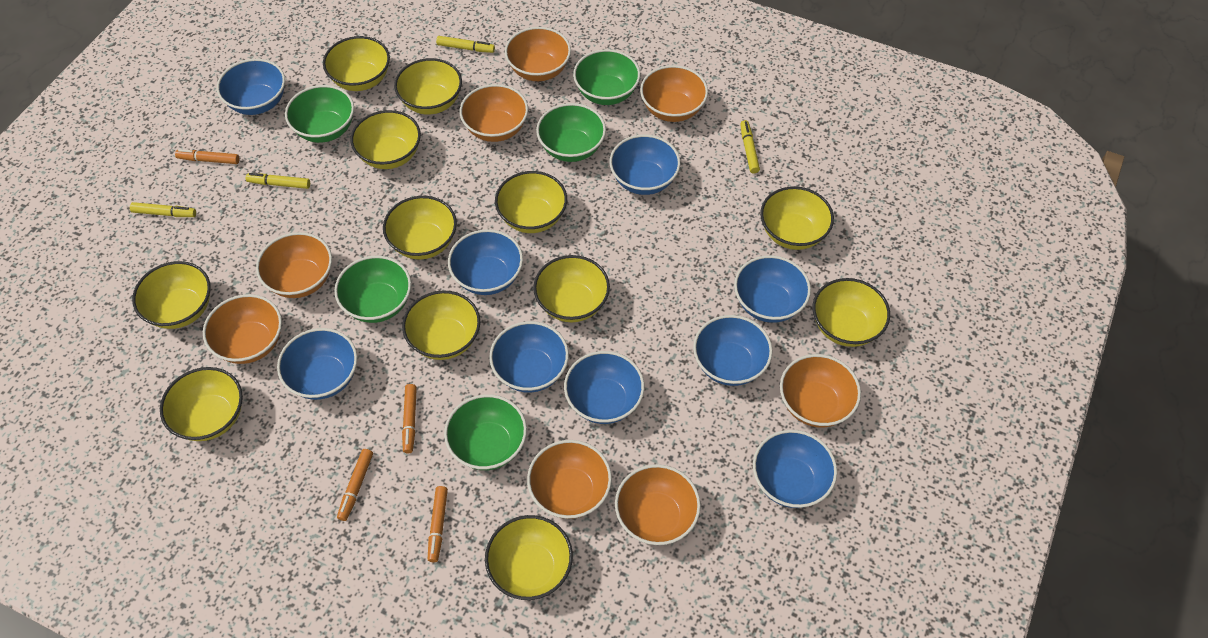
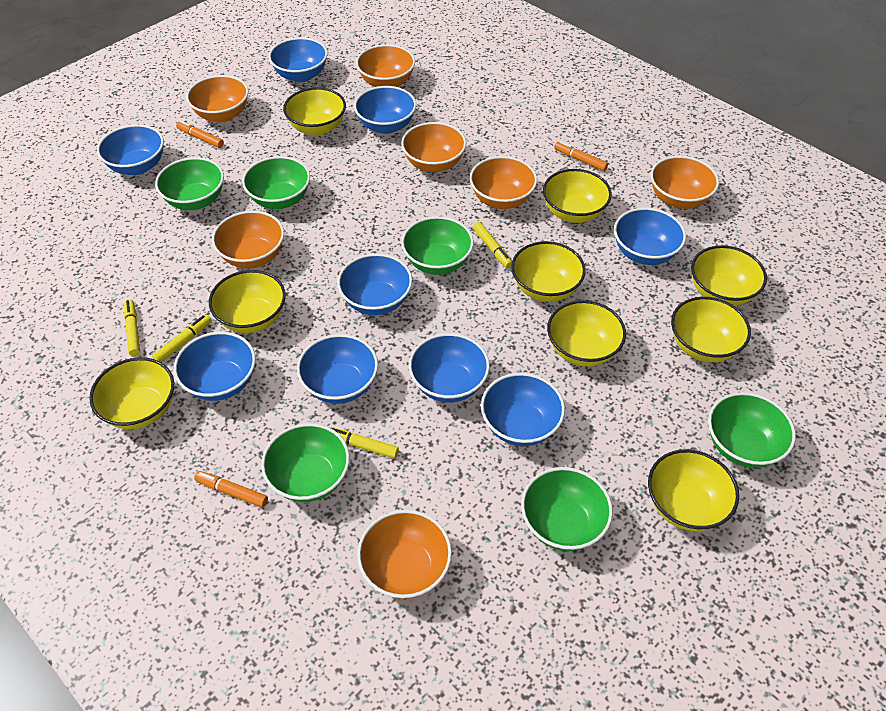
green bowl: 5 -> 6
orange bowl: 8 -> 7
orange marker: 4 -> 3
yellow bowl: 12 -> 9

